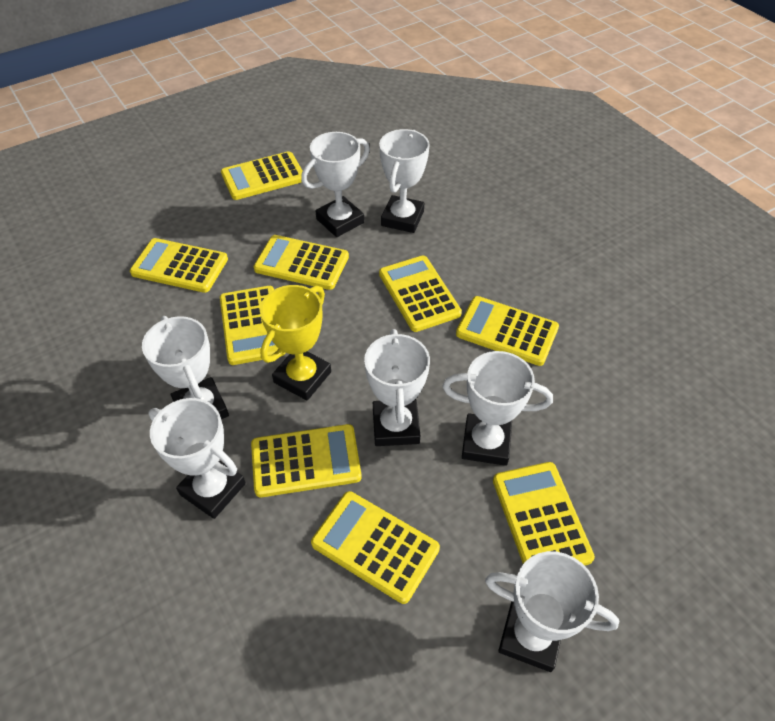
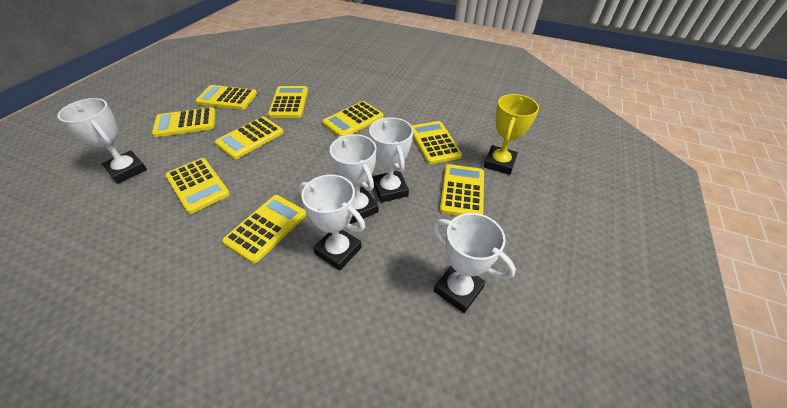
white trophy: 7 -> 5

